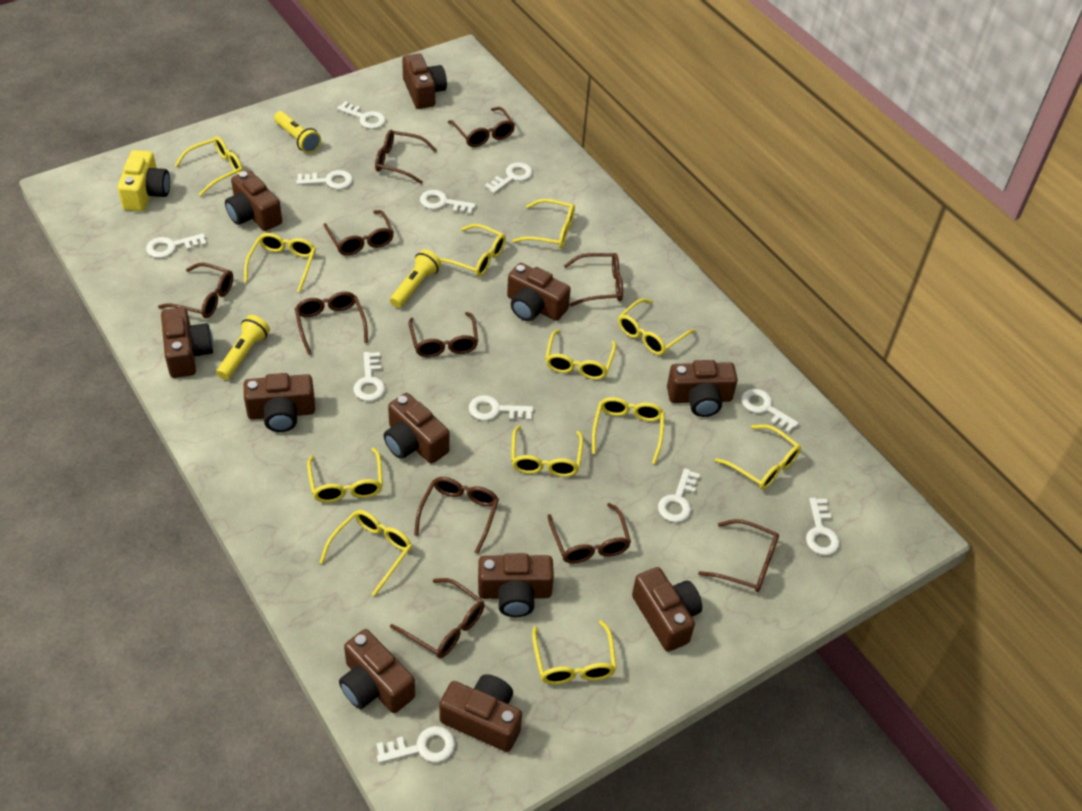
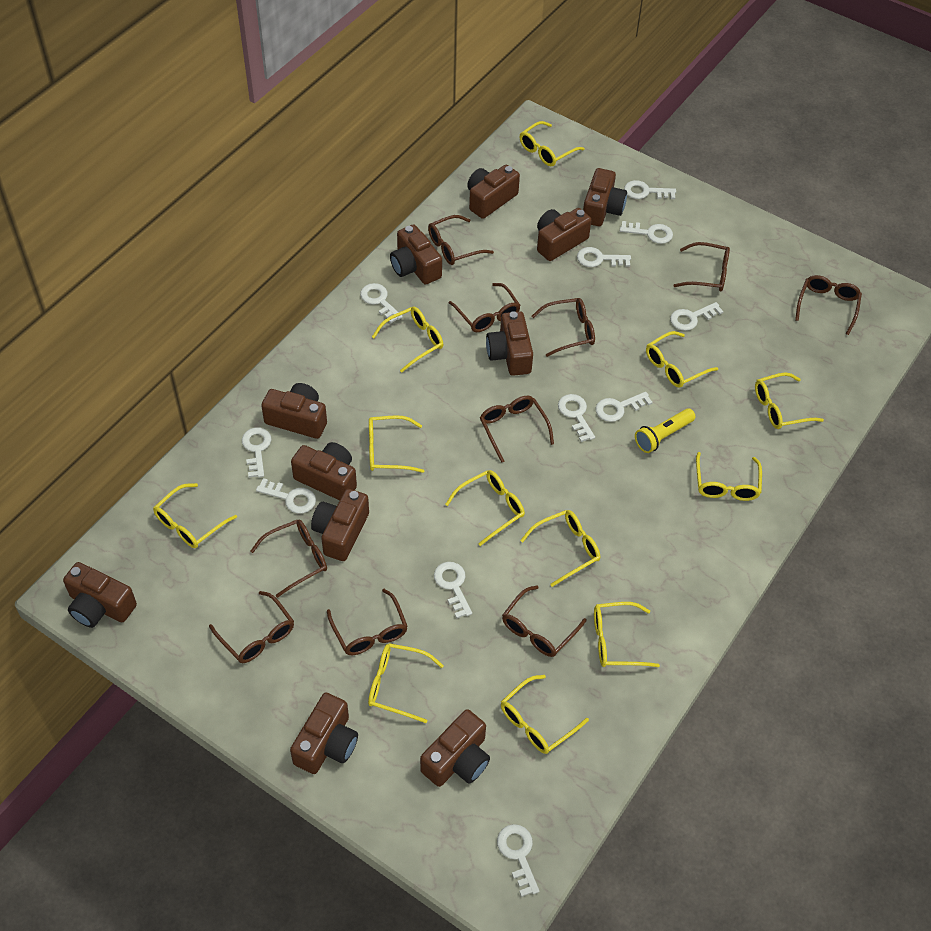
brown glasses: 11 -> 10
yellow camera: 1 -> 0
yellow flashlight: 3 -> 1

